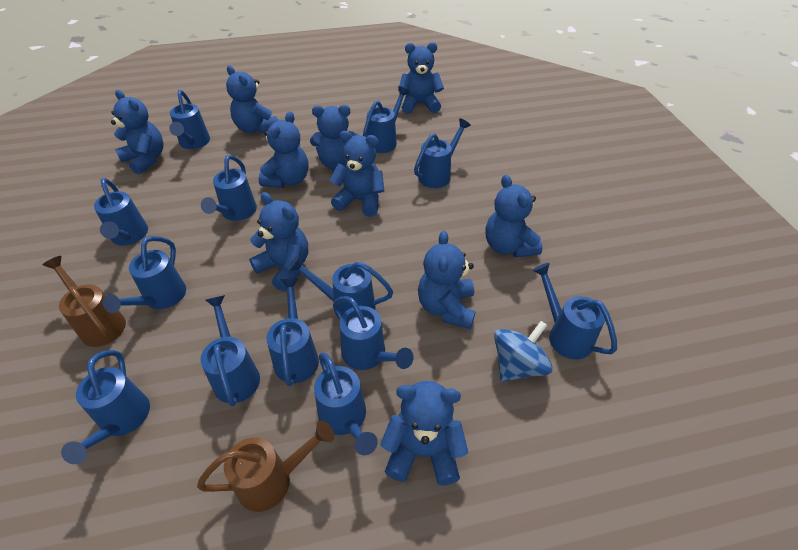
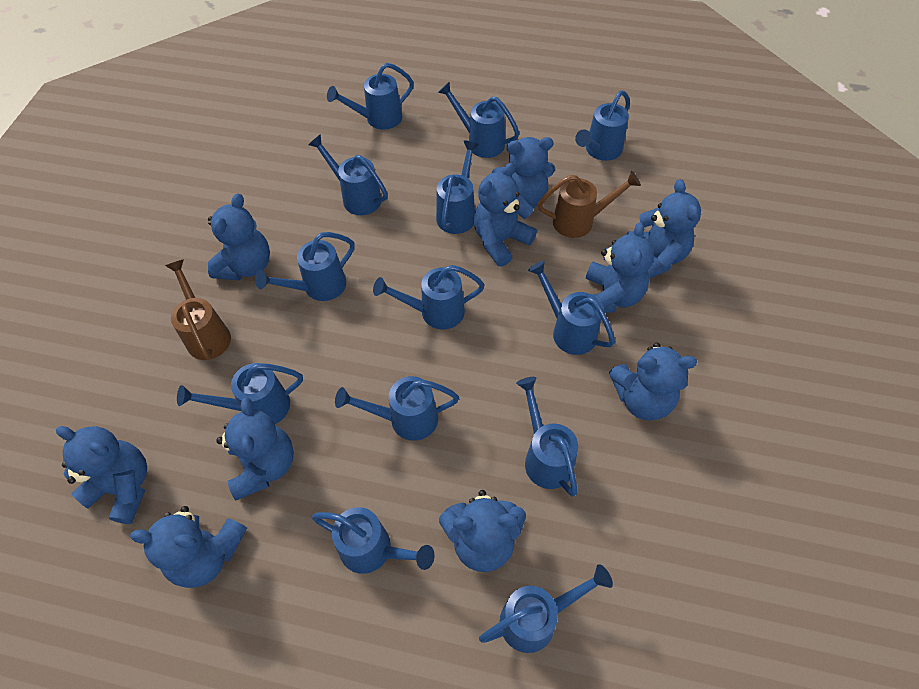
blue spinning top: 1 -> 0

